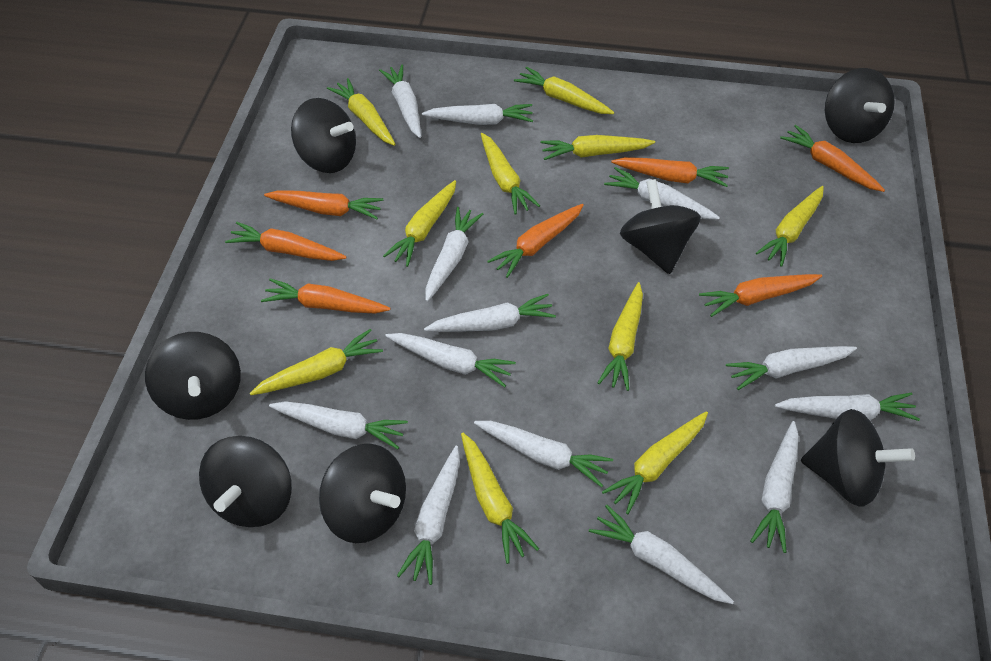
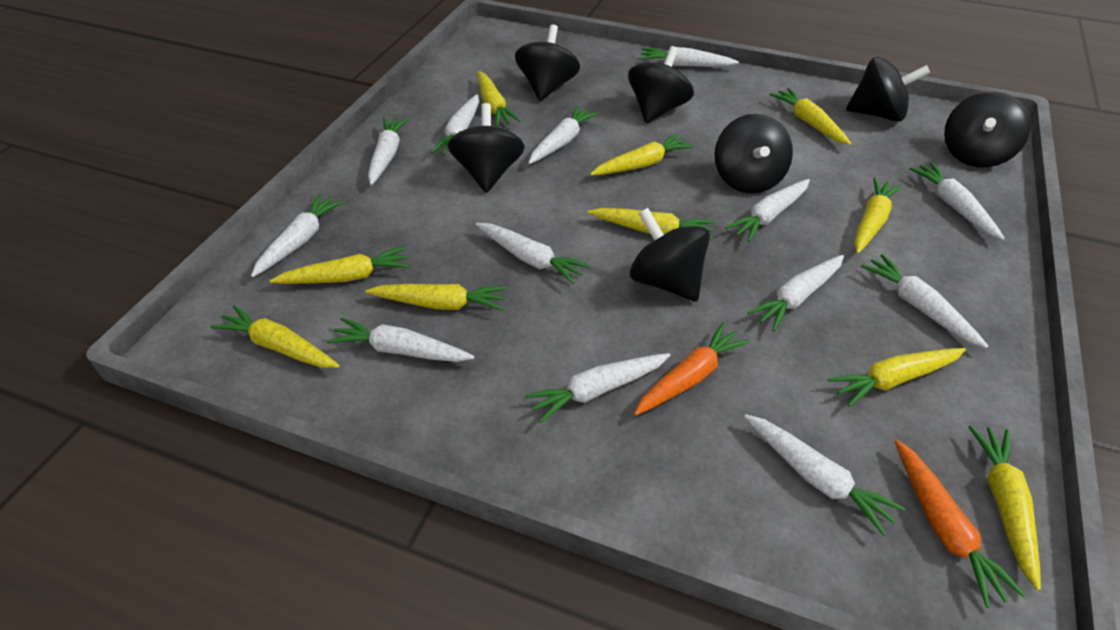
orange carrot: 7 -> 2

